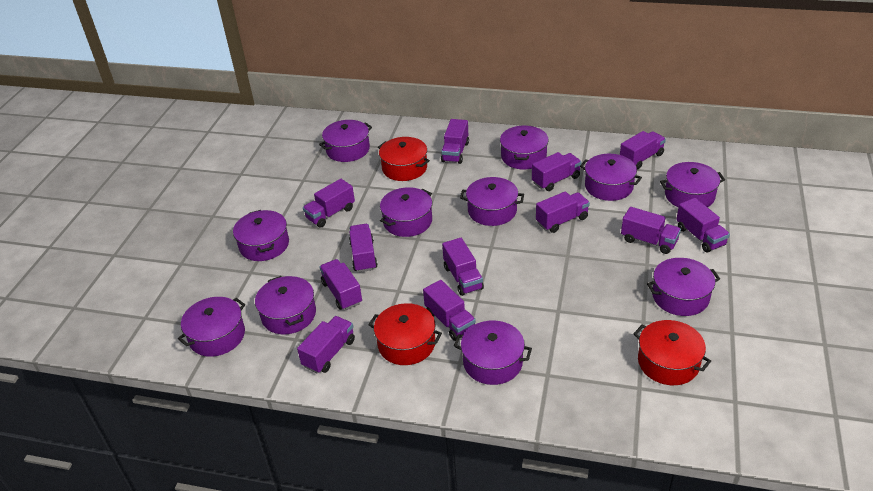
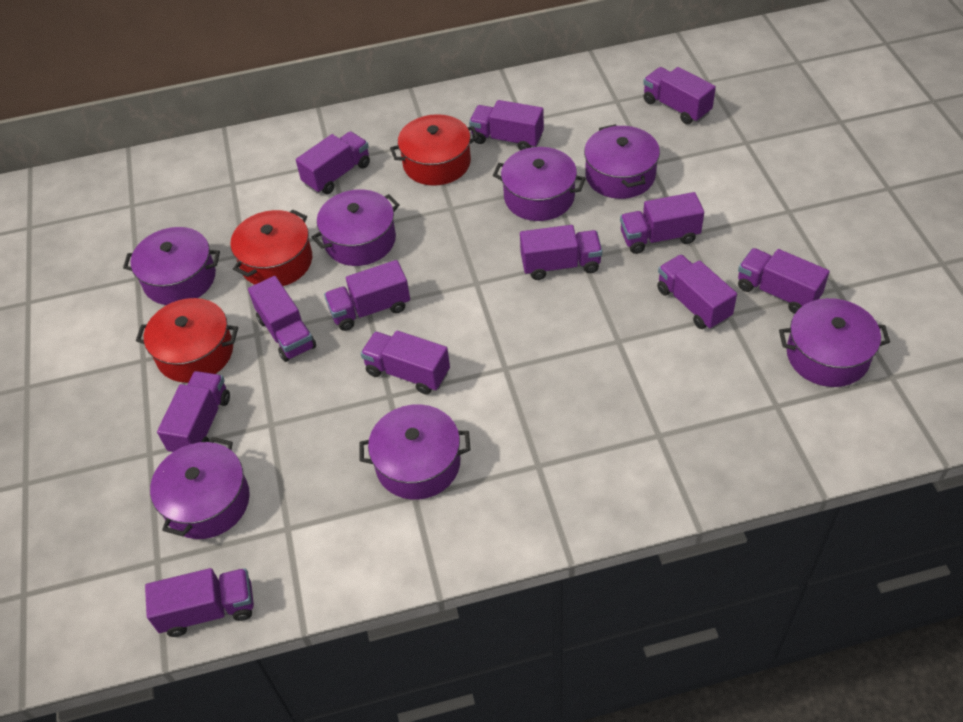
purple pot: 11 -> 7

